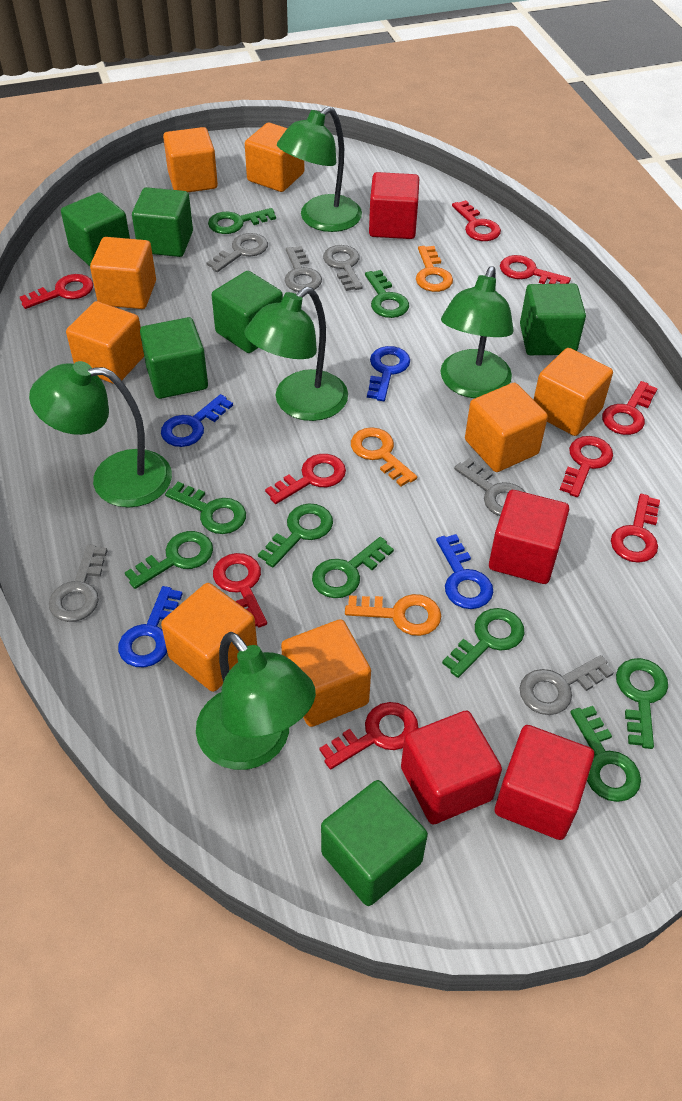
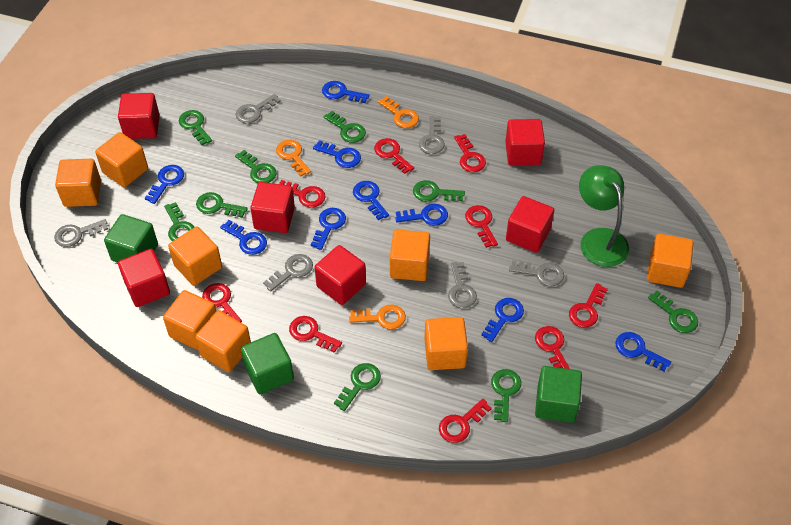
blue key: 4 -> 9
green cube: 6 -> 3
green lamp: 5 -> 1
red cube: 4 -> 6

